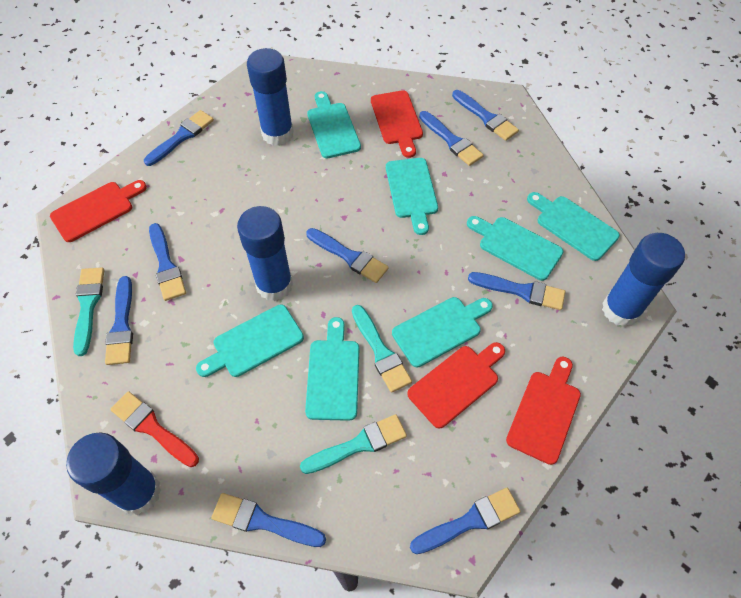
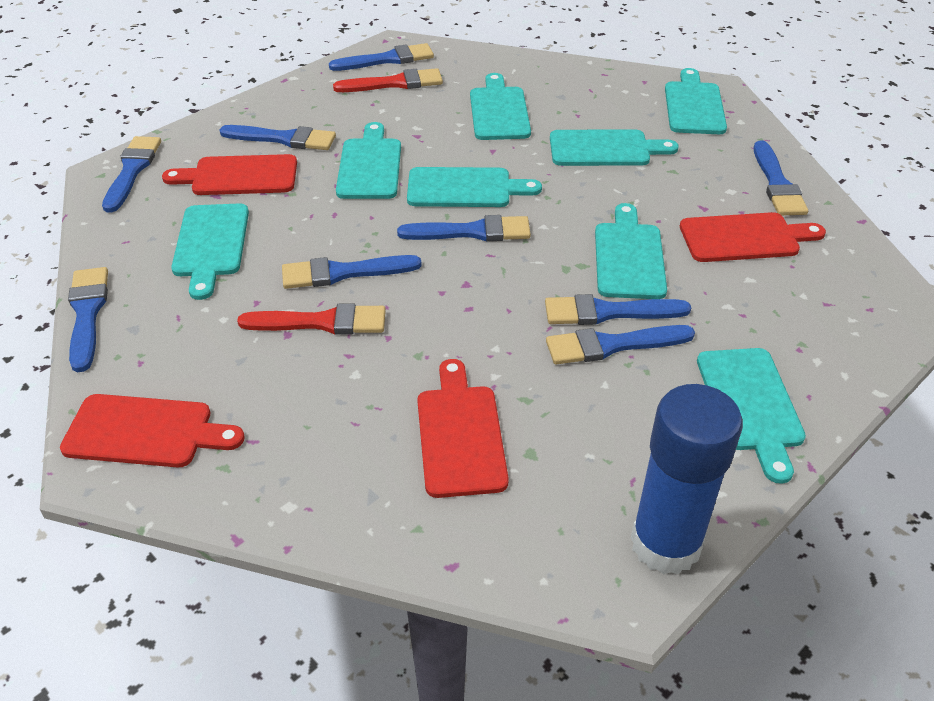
blue glue stick: 4 -> 1
red brush: 1 -> 2
turquoise brush: 3 -> 0
turquoise cutting board: 7 -> 8

